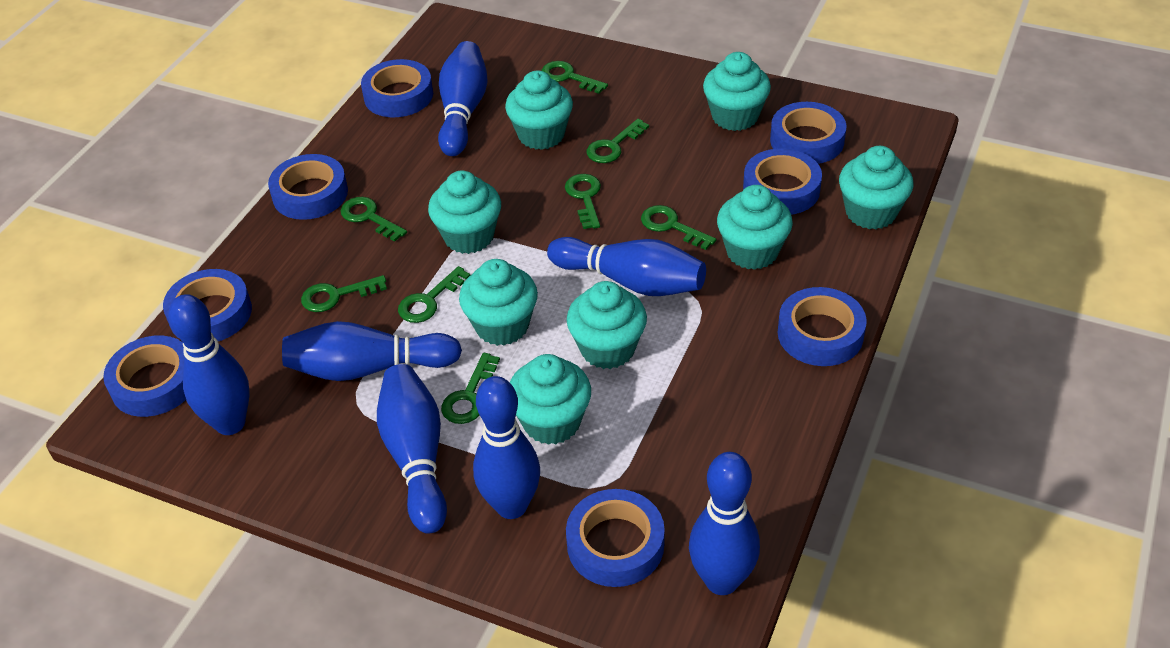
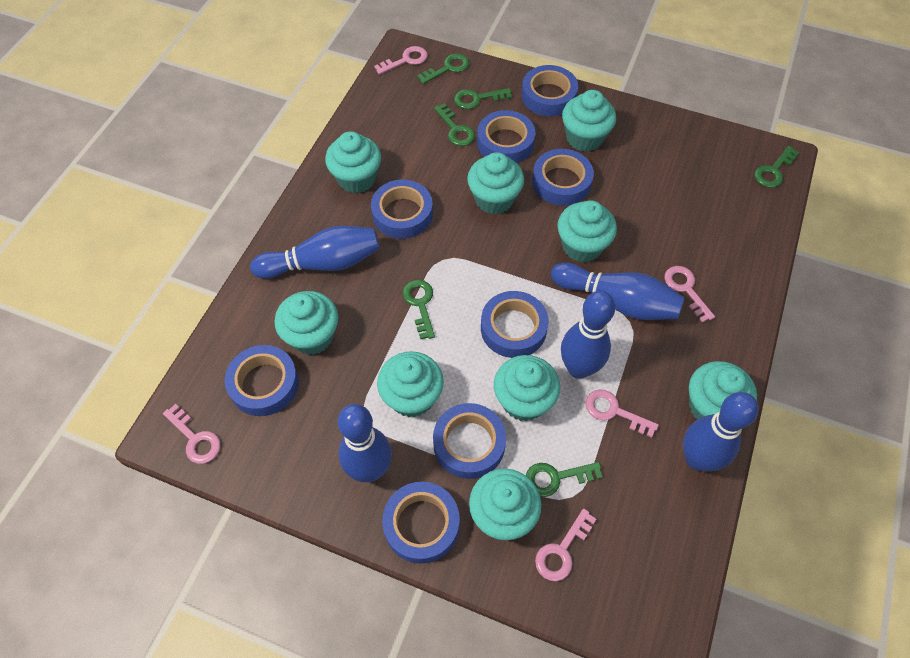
blue bowling pin: 7 -> 5
green key: 8 -> 6
pink key: 0 -> 5
turquoise cupcake: 8 -> 9

